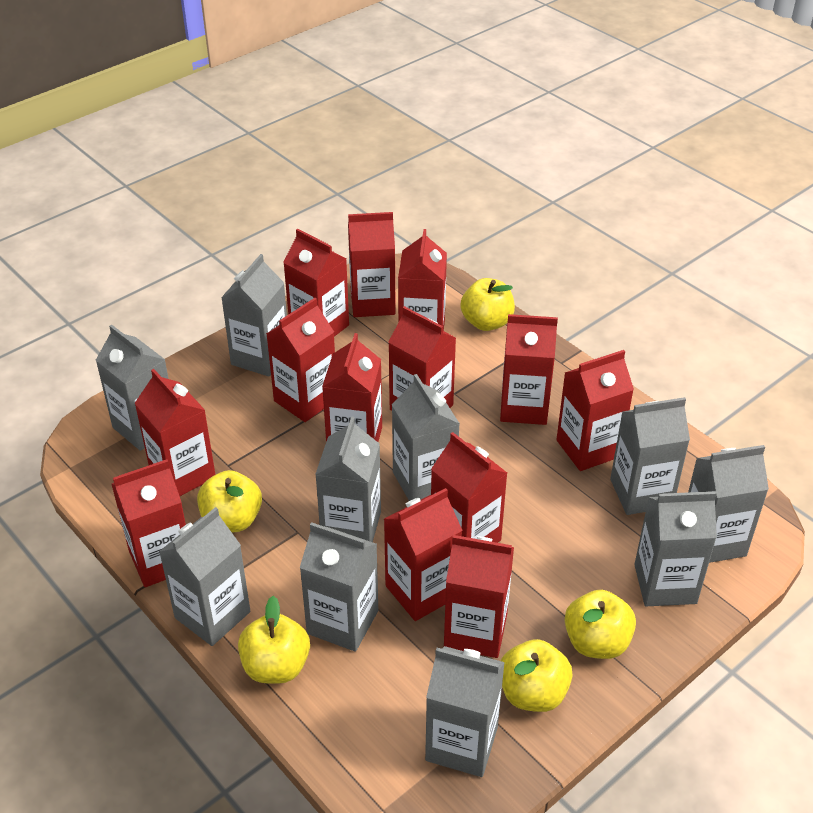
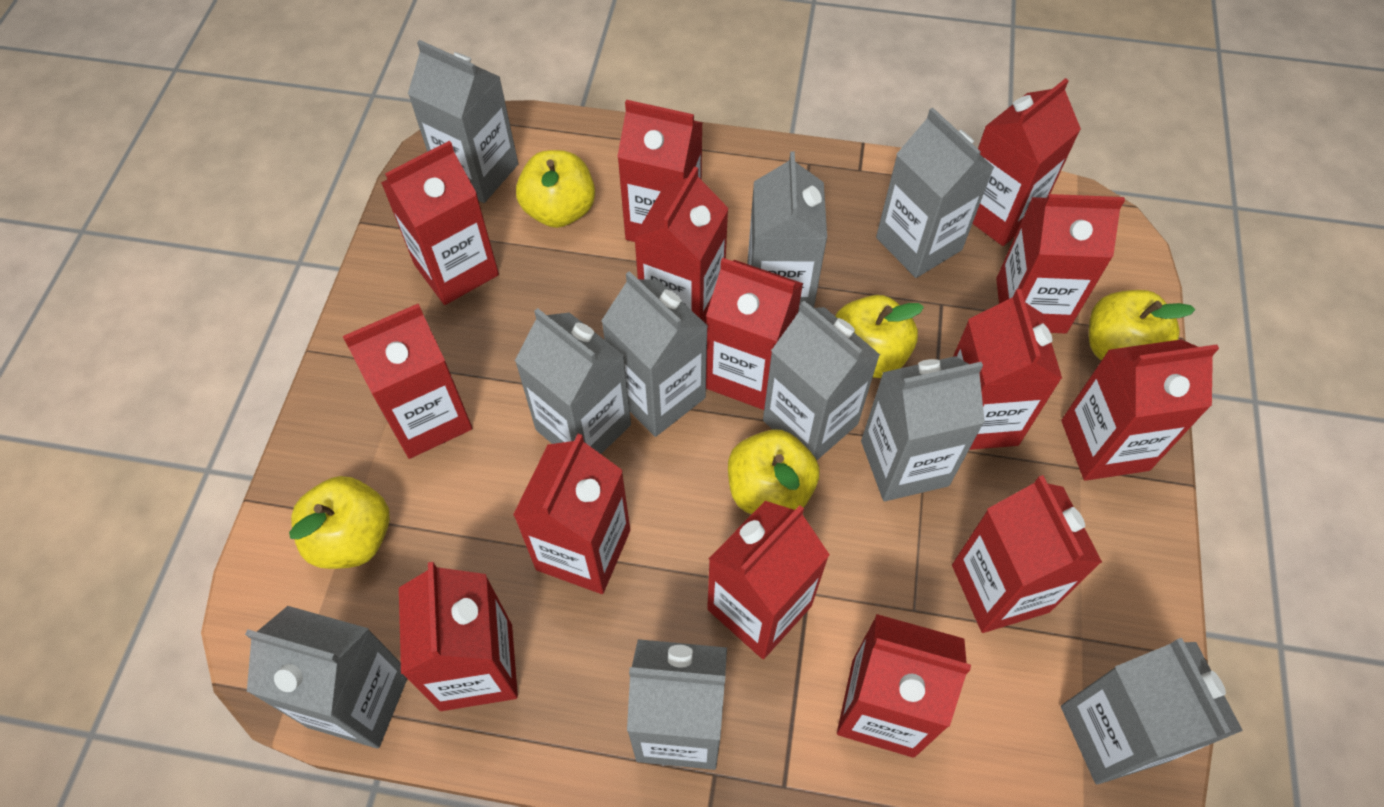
red carton: 13 -> 14

